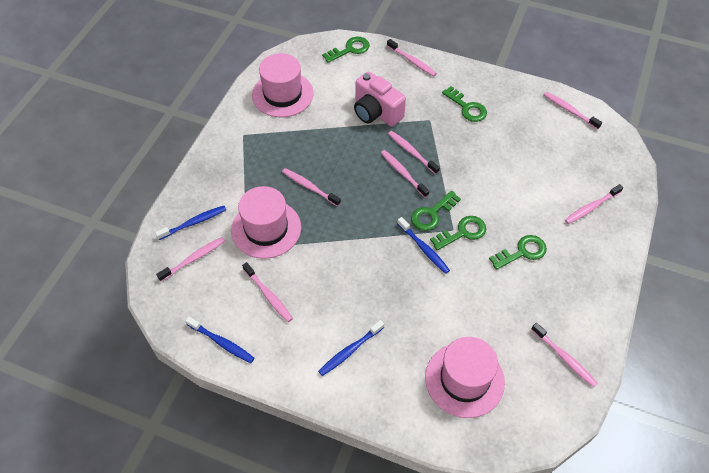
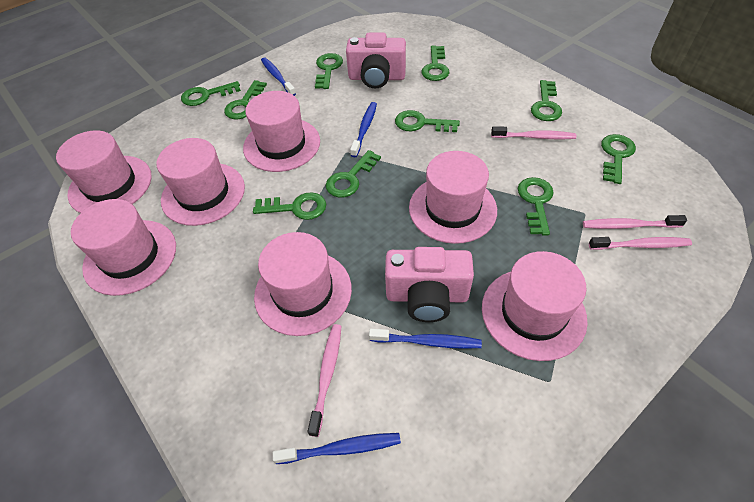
green key: 5 -> 10
pink camera: 1 -> 2
pink hat: 3 -> 7
pink toothbrush: 9 -> 4

